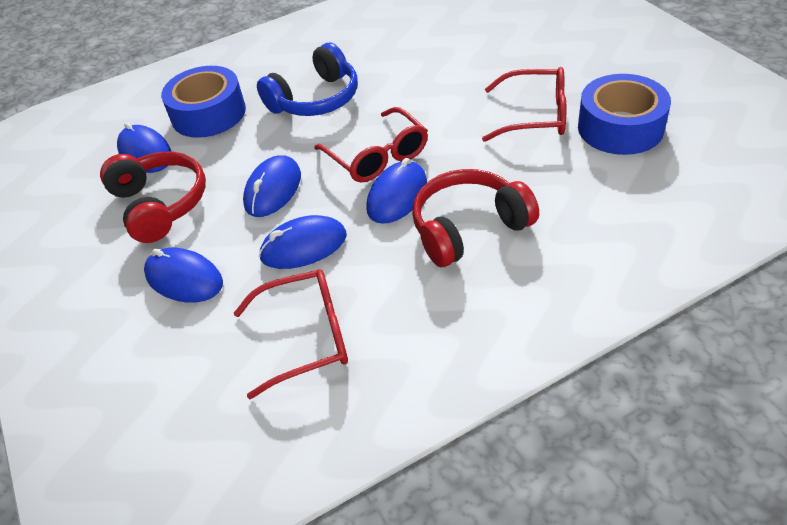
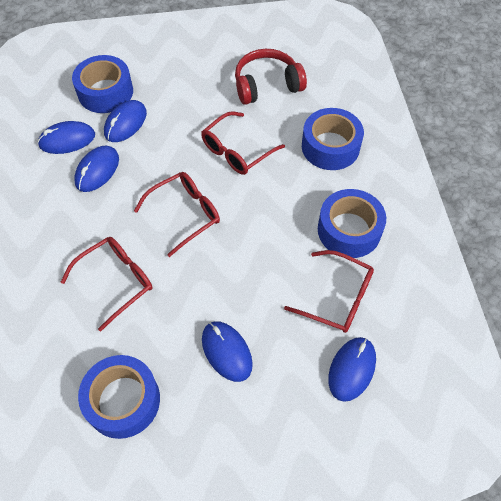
blue headphones: 1 -> 0
blue tape: 2 -> 4
red glasses: 3 -> 4
red headphones: 2 -> 1

